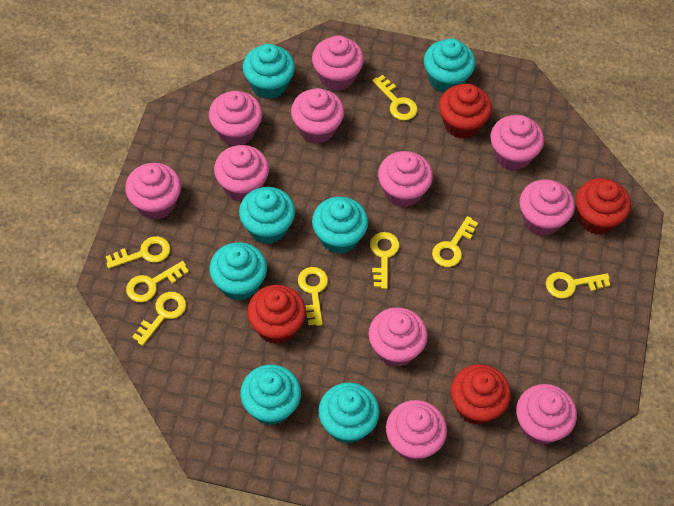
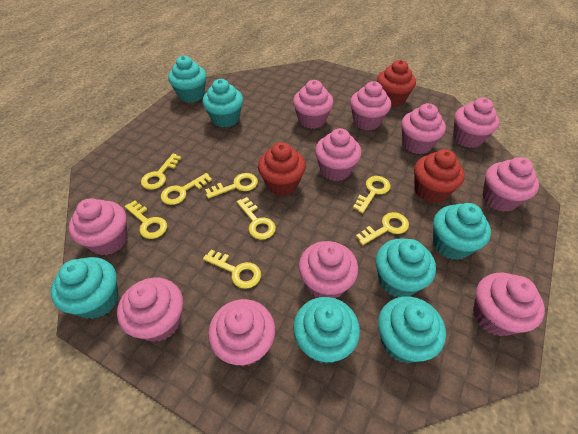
red cupcake: 4 -> 3

